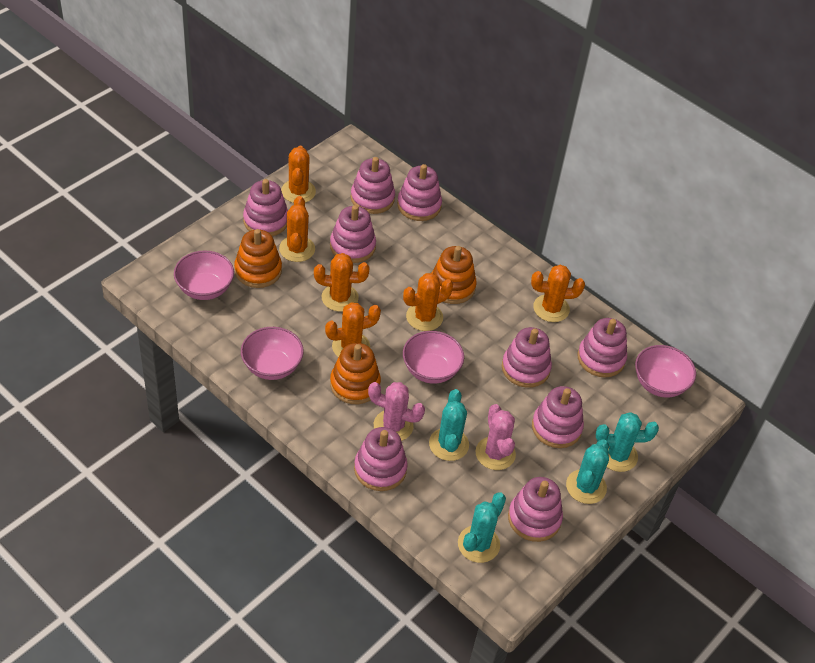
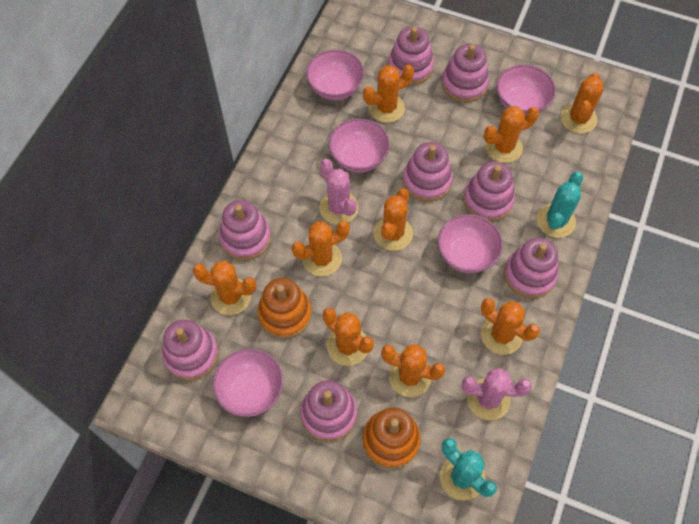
orange cactus: 6 -> 9
orange stacking toy: 3 -> 2
pink bowl: 4 -> 5
pink stacking toy: 9 -> 8
turquoise cactus: 4 -> 2

